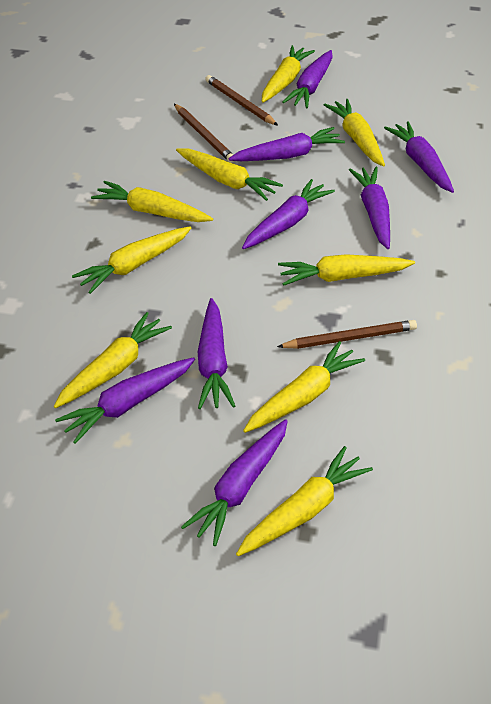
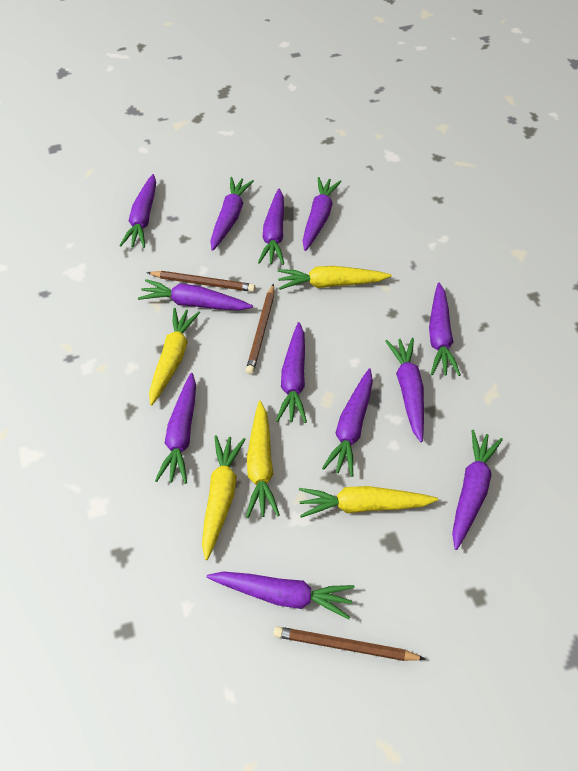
purple carrot: 8 -> 12
yellow carrot: 9 -> 5

